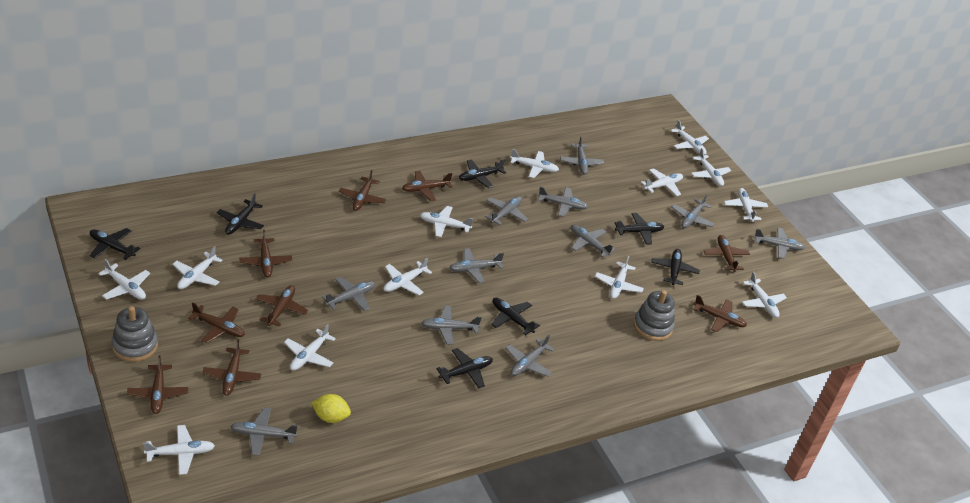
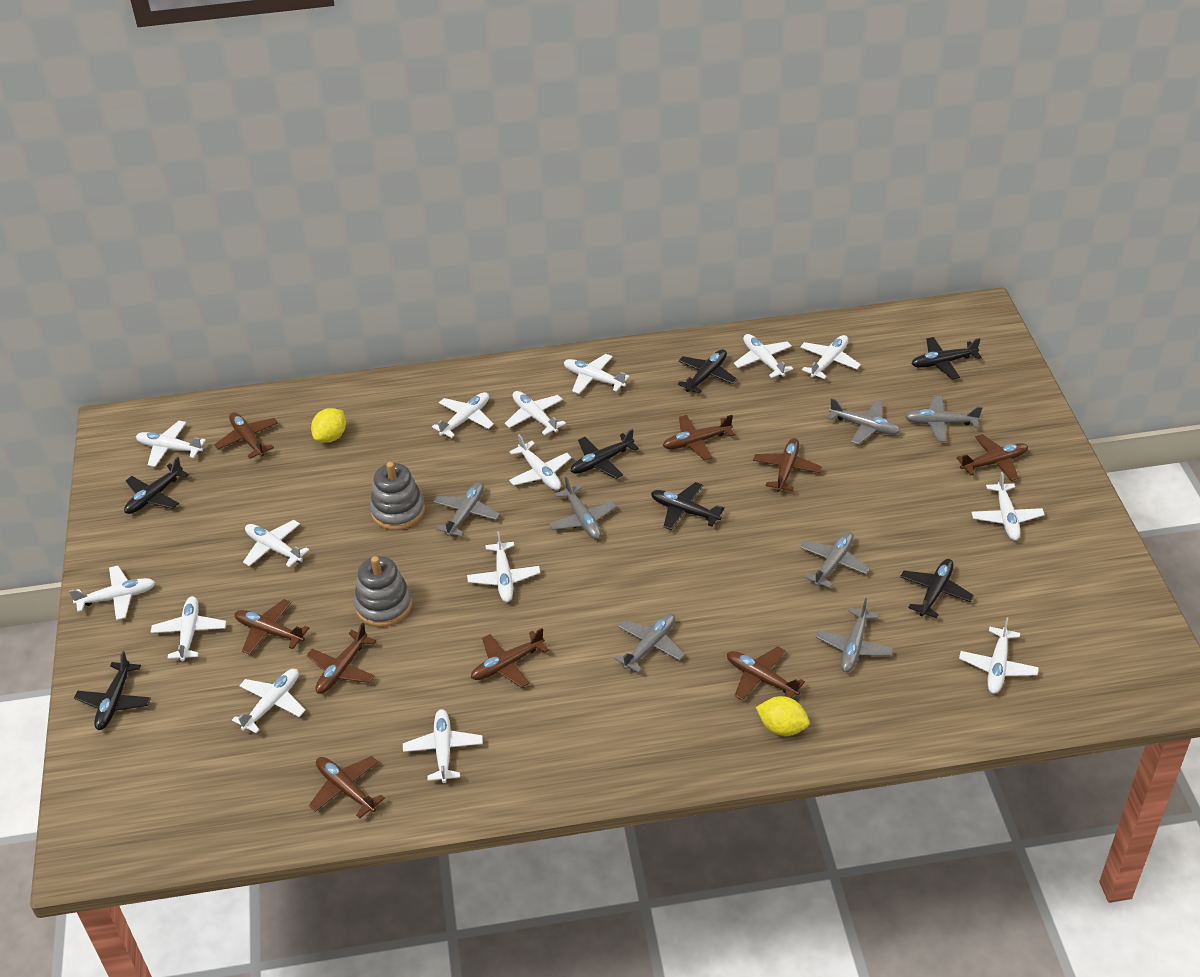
grey plane: 11 -> 7
white plane: 13 -> 15
yellow lemon: 1 -> 2

